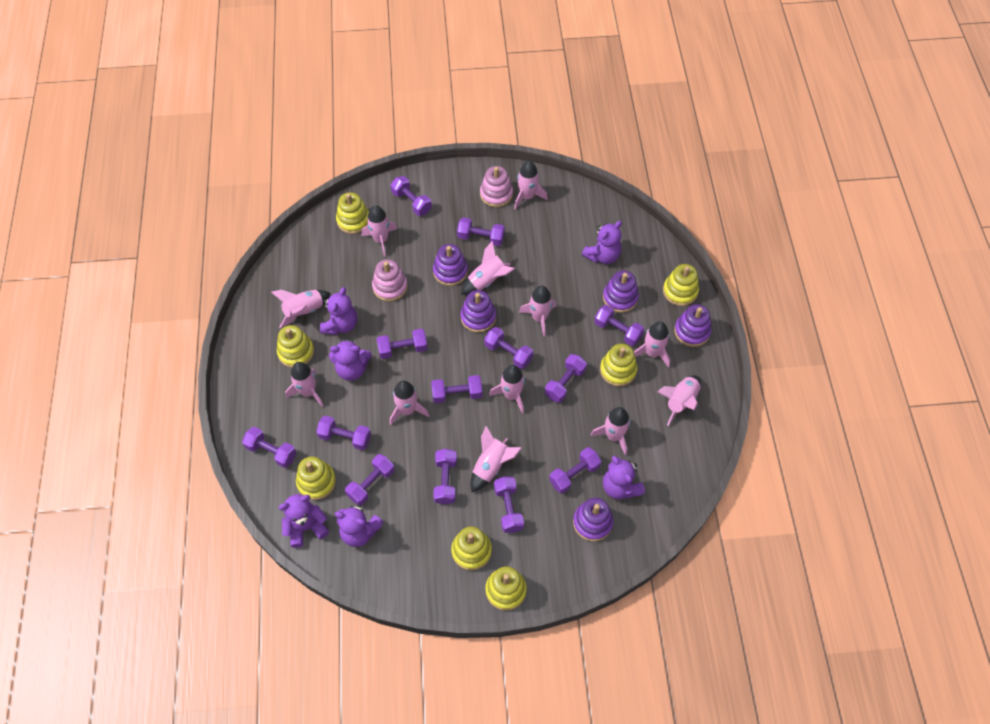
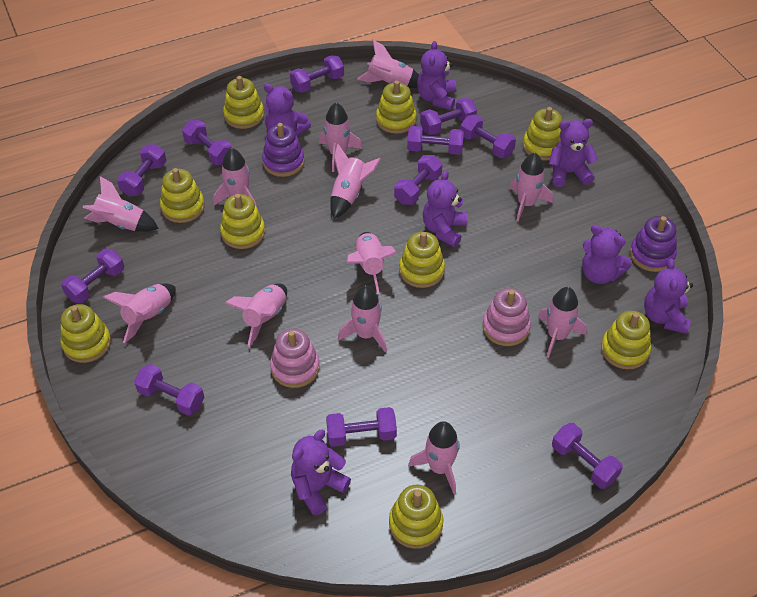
purple dumbbell: 13 -> 11
purple stacking toy: 5 -> 2
purple teddy bear: 6 -> 7
yellow stacking toy: 7 -> 9

